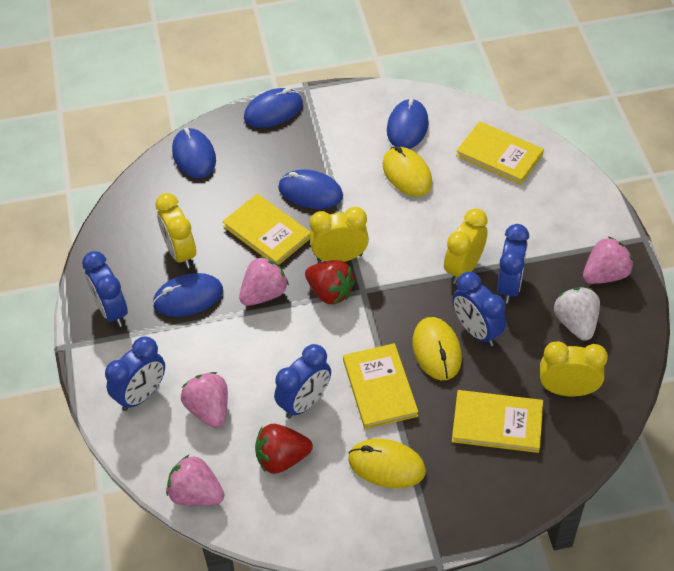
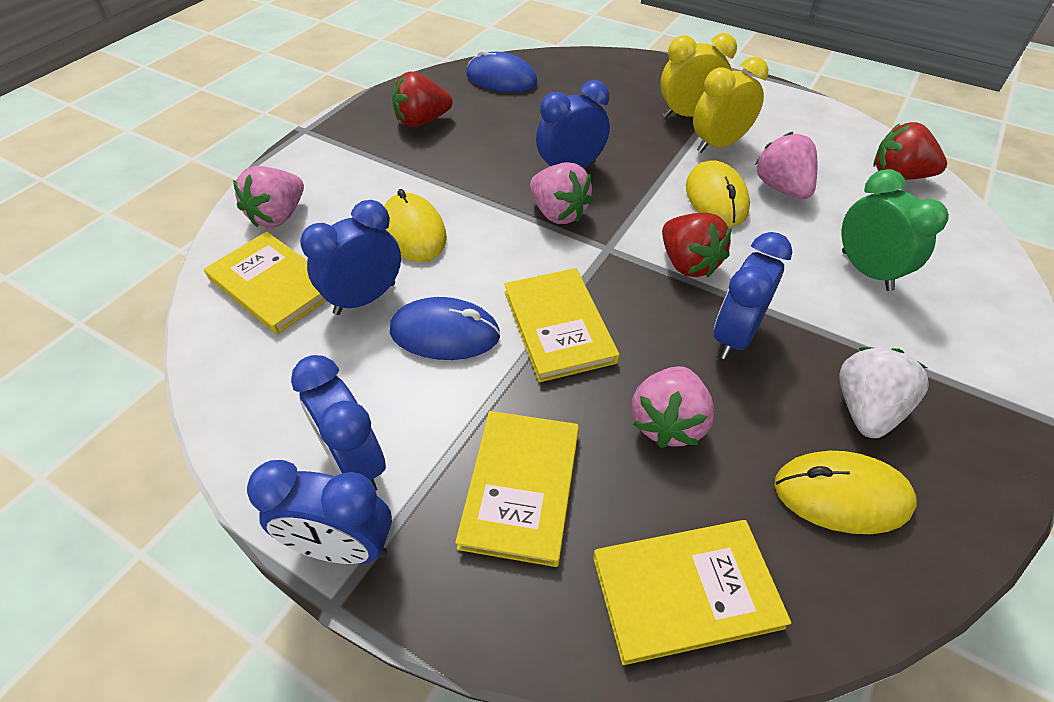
blue mouse: 5 -> 2
green clock: 0 -> 1
red strawberry: 2 -> 3
yellow clock: 4 -> 2

